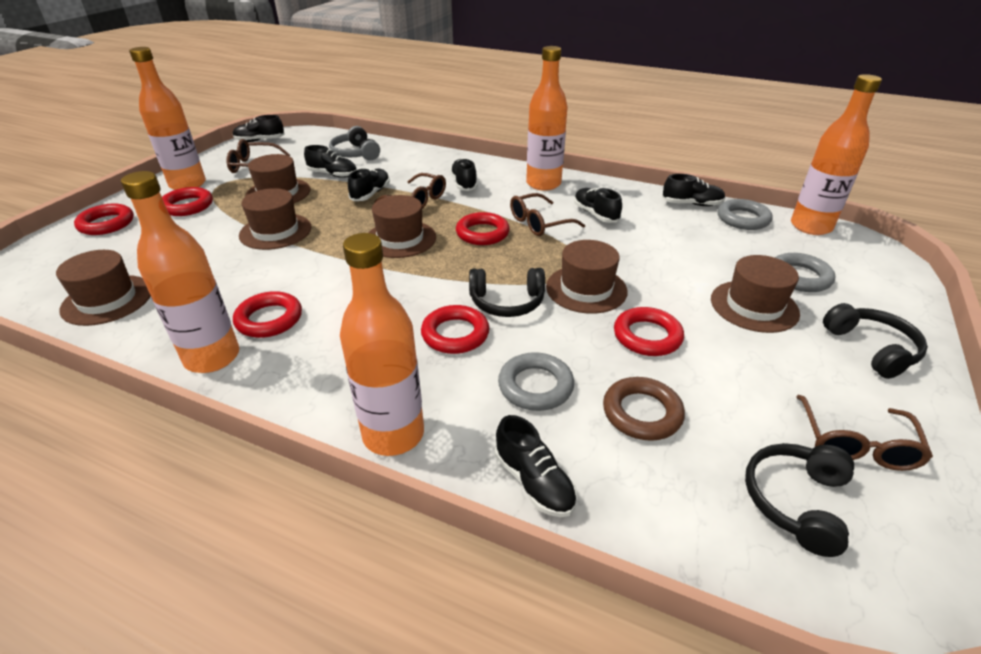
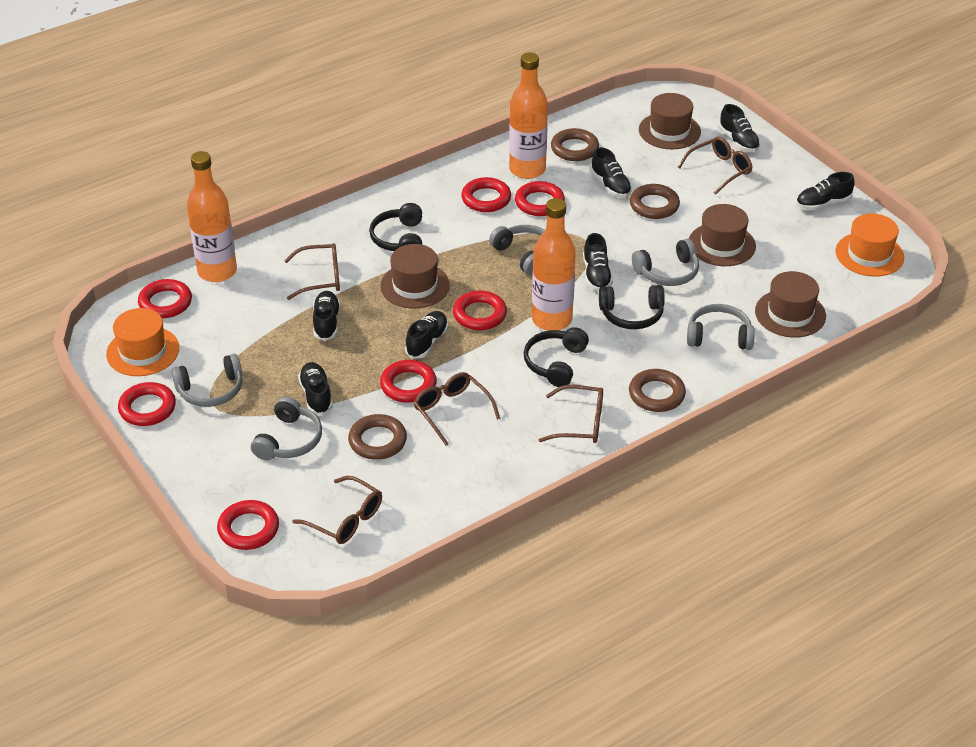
brown glasses: 4 -> 5
brown hat: 6 -> 4
brown ring: 1 -> 4
grey headphones: 1 -> 5
grey ring: 3 -> 0
orange bottle: 5 -> 3
orange hat: 0 -> 2
red ring: 6 -> 7

